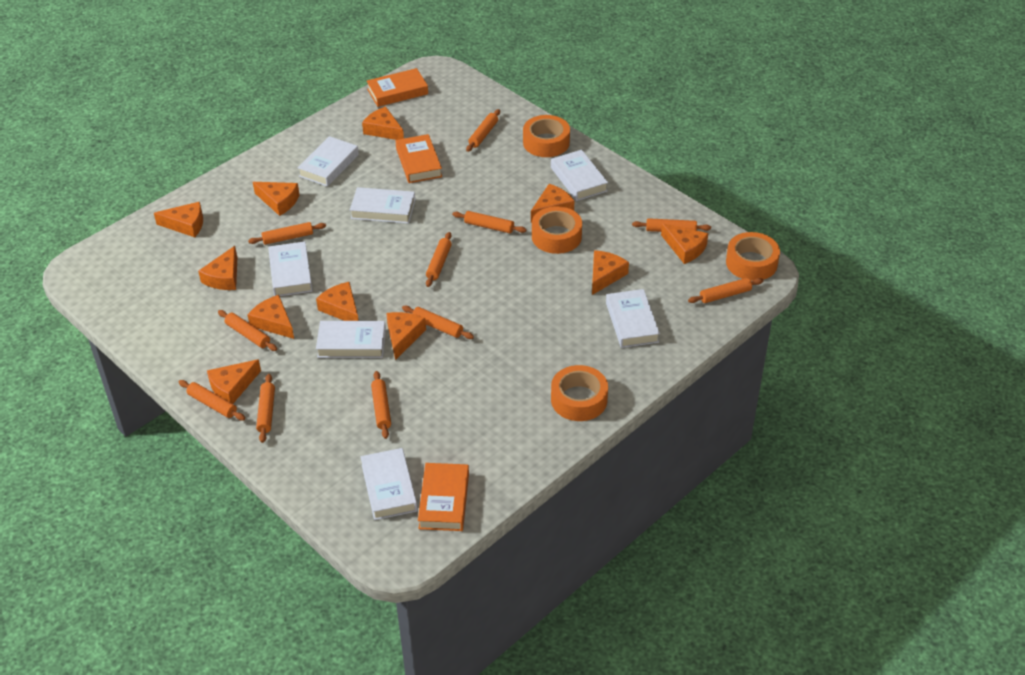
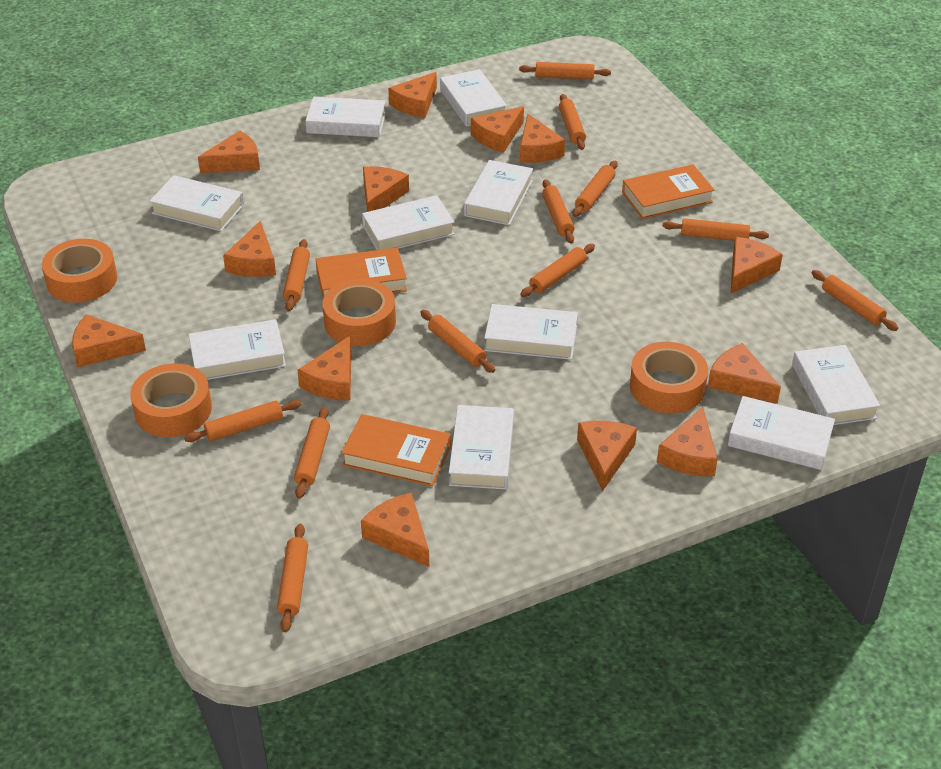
orange cheese: 11 -> 13
orange rolling pin: 11 -> 12
white book: 7 -> 10

